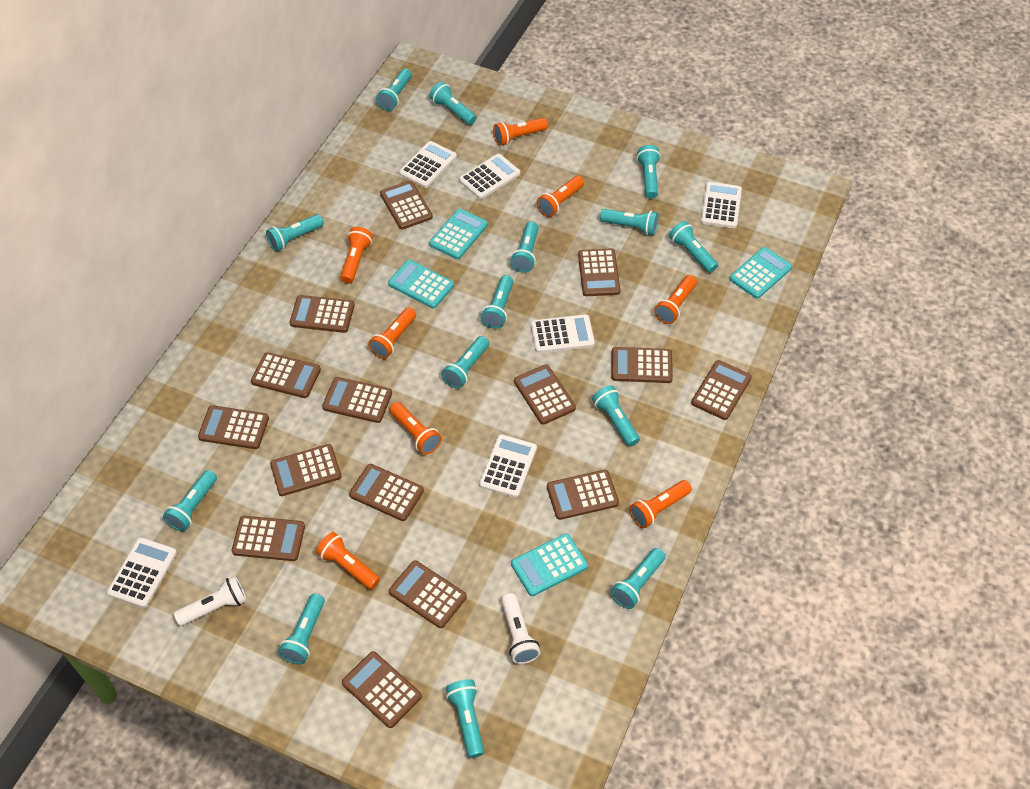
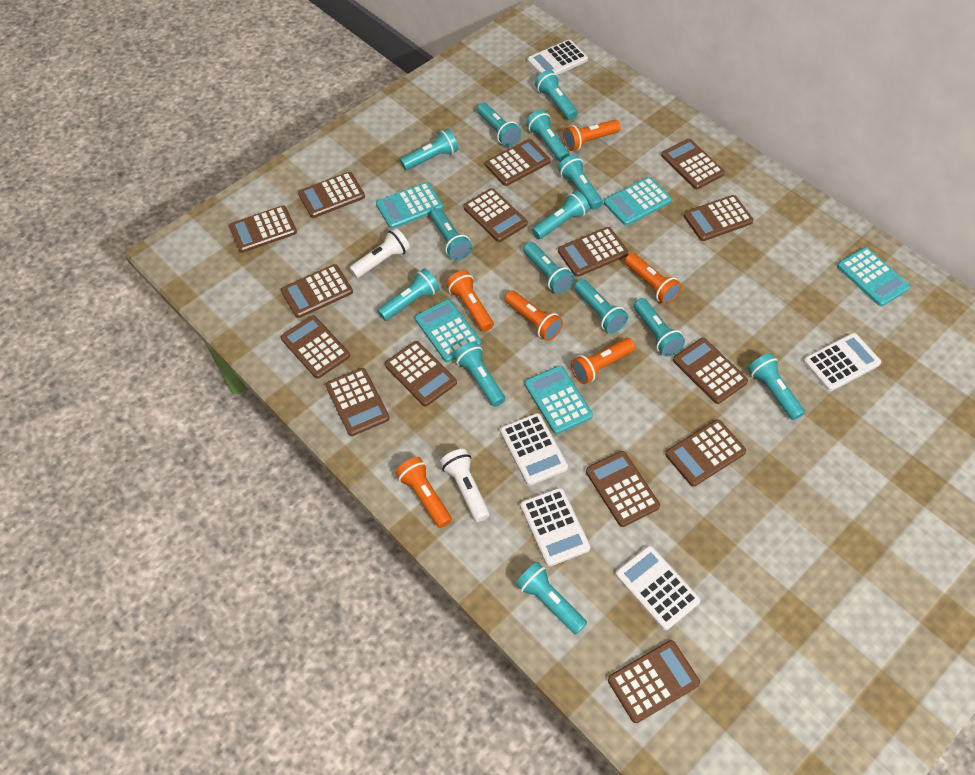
orange flashlight: 8 -> 6
turquoise calculator: 4 -> 5
white calculator: 6 -> 5

